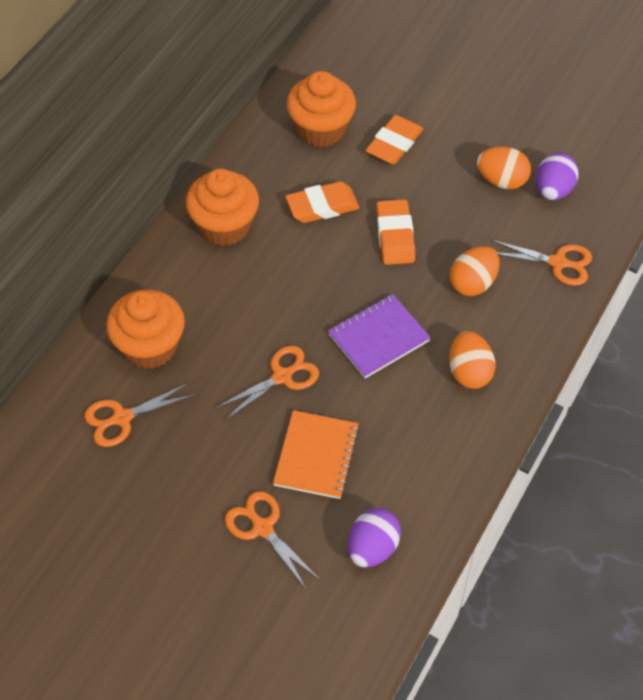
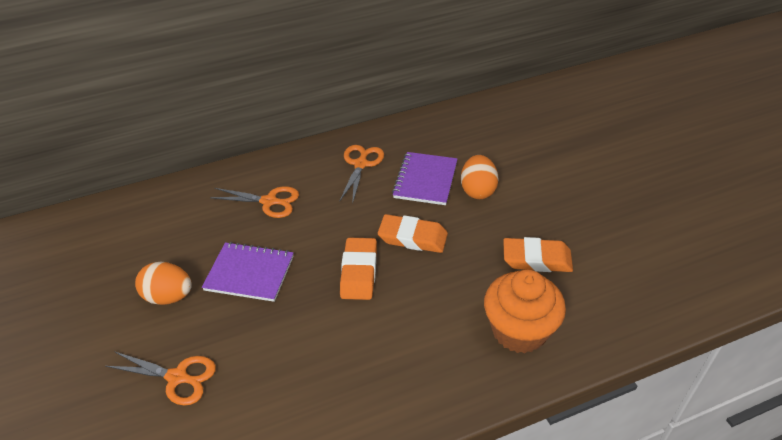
orange cupcake: 3 -> 1
orange egg: 3 -> 2
orange notebook: 1 -> 0
orange scissors: 4 -> 3
purple egg: 2 -> 0
purple notebook: 1 -> 2

